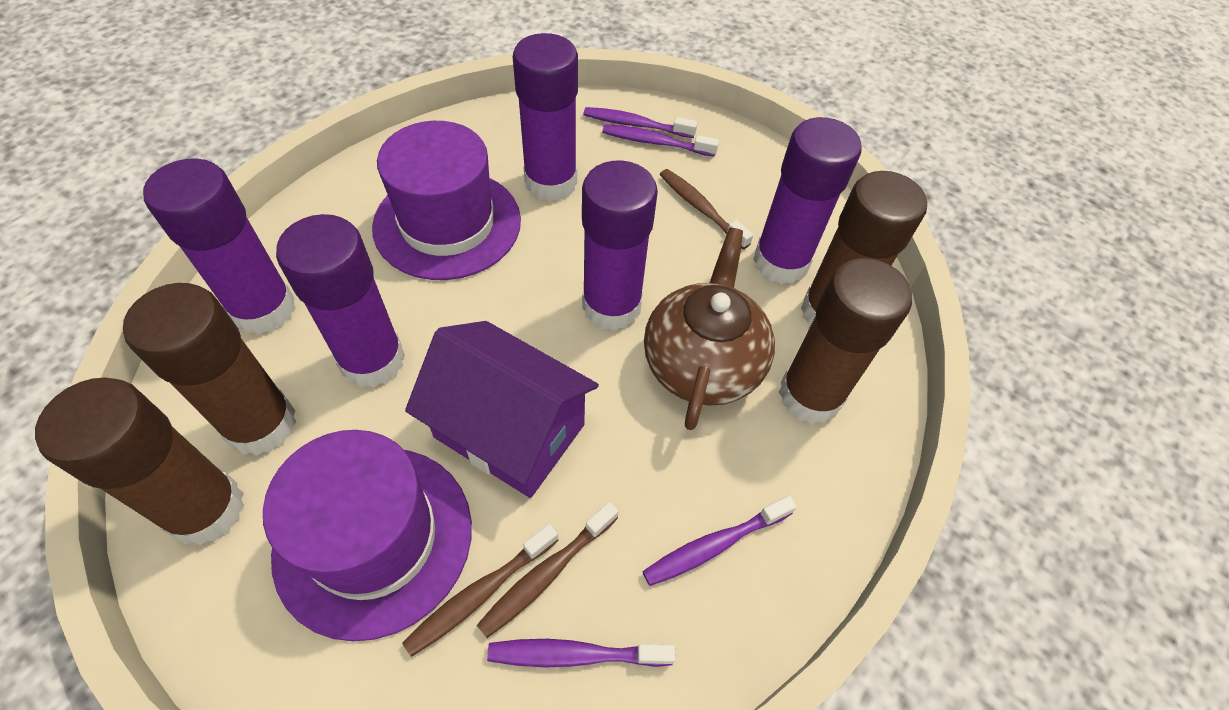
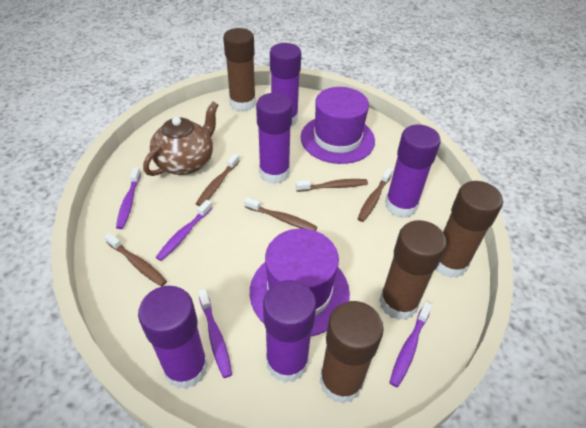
brown toothbrush: 3 -> 5
purple house: 1 -> 0

